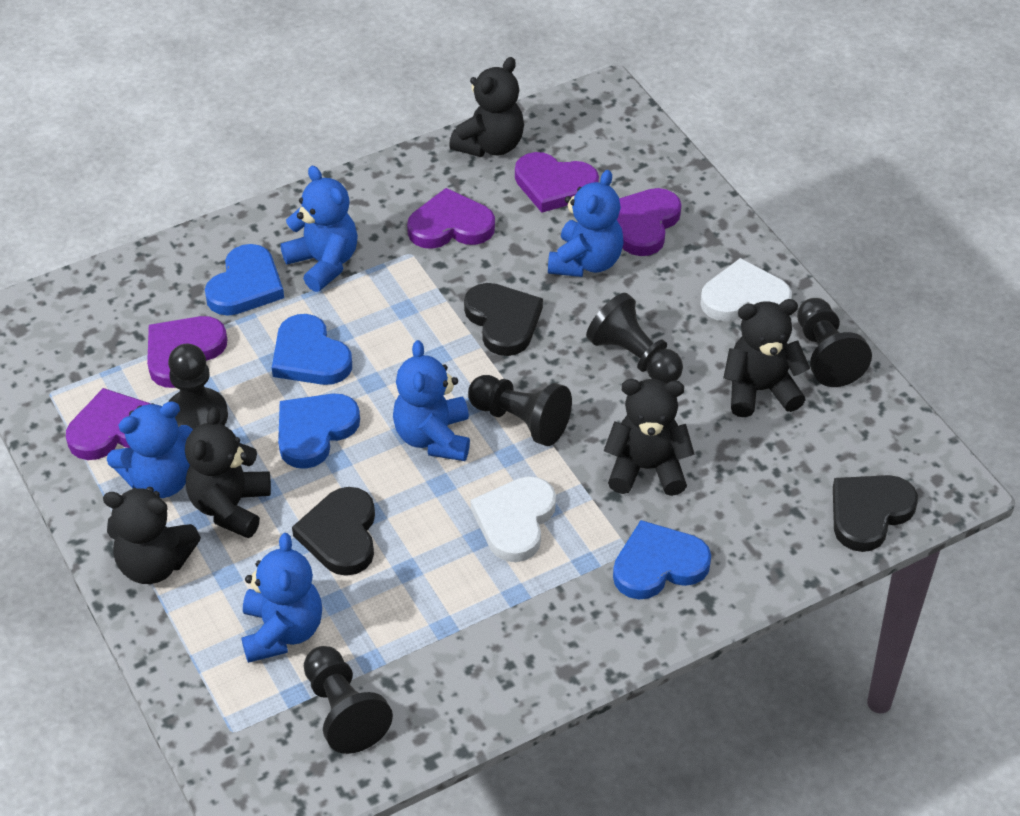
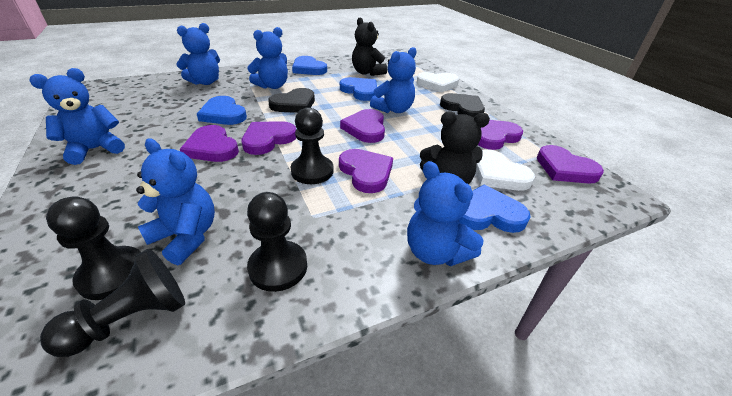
black heart: 3 -> 2
black pawn: 5 -> 4
black teddy bear: 5 -> 2
blue teddy bear: 5 -> 6
purple heart: 5 -> 6

